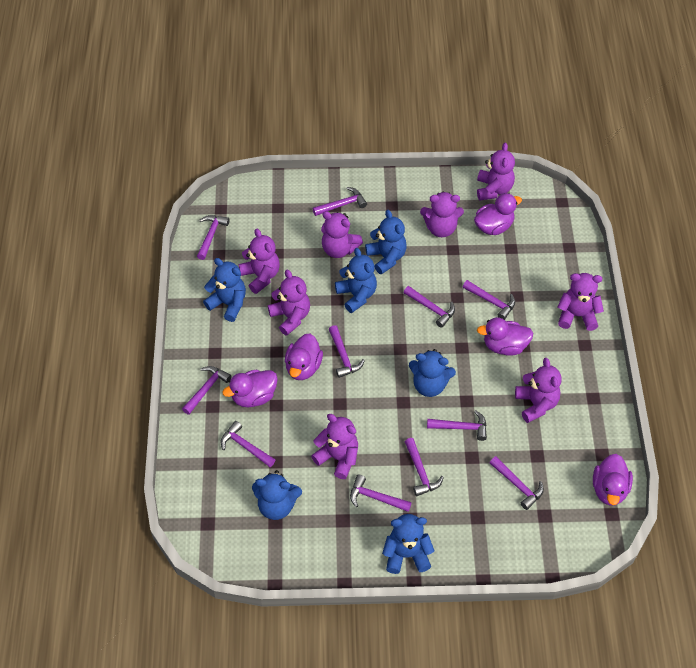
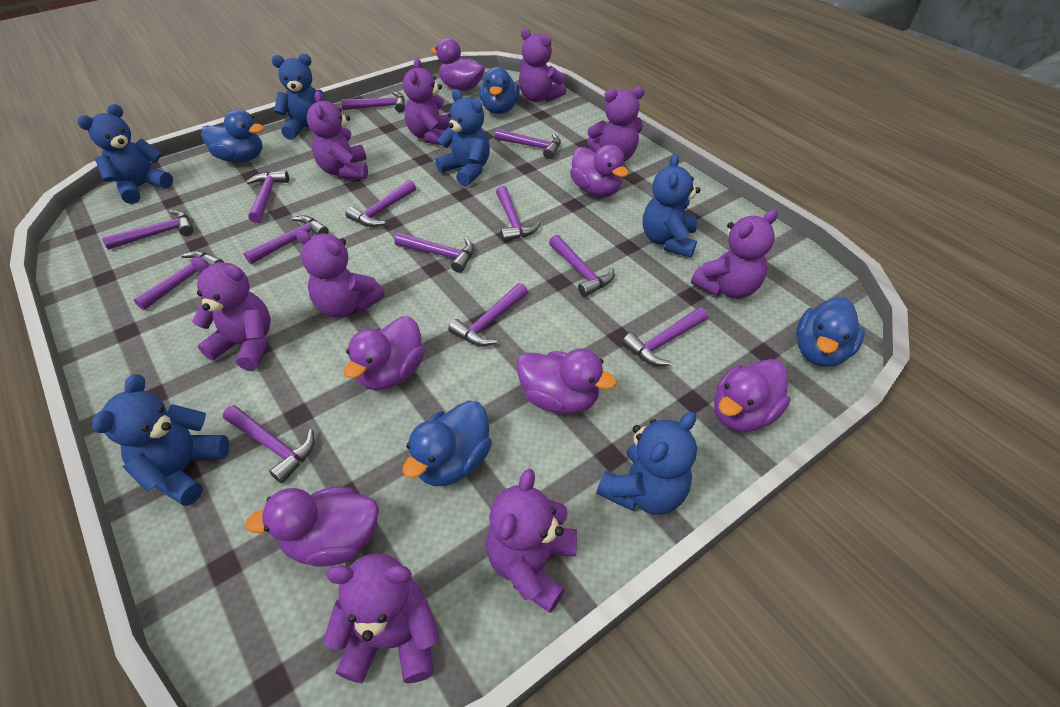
blue duck: 0 -> 4
purple duck: 5 -> 6
purple hammer: 11 -> 13
purple teddy bear: 8 -> 9

